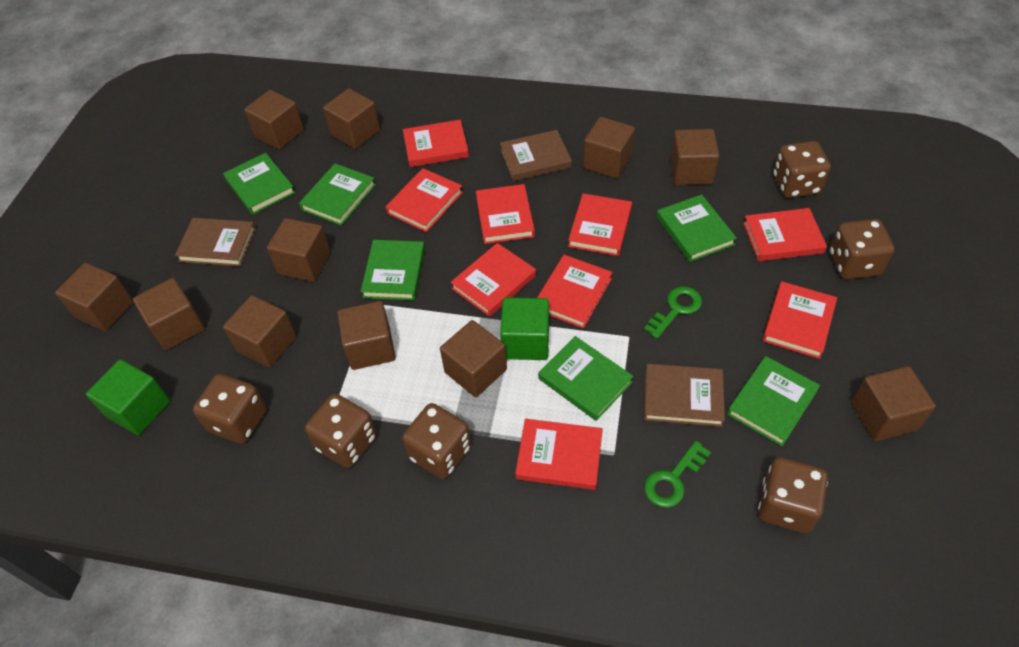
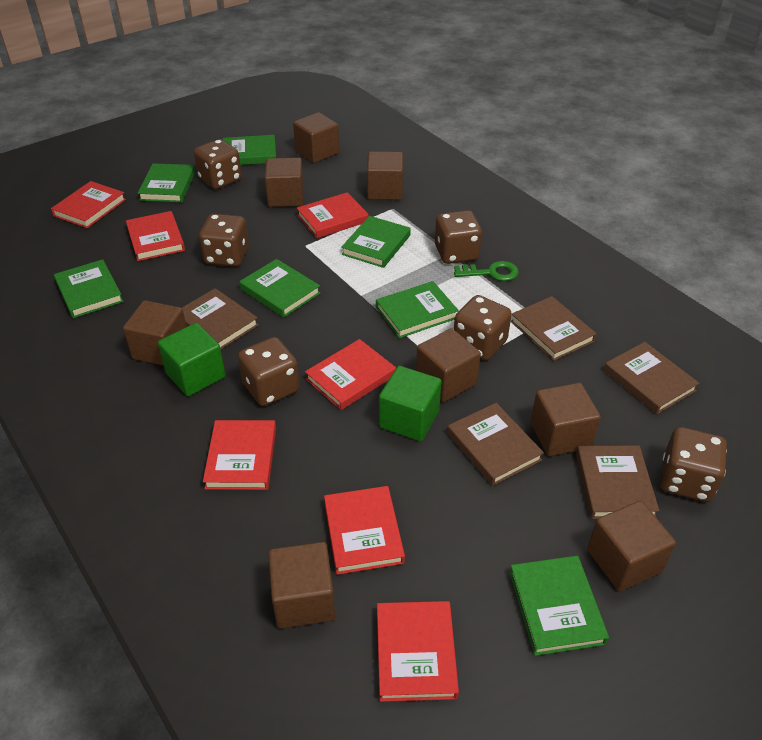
brown book: 3 -> 5
brown cube: 11 -> 8
green book: 6 -> 7
green key: 2 -> 1
red book: 9 -> 7

